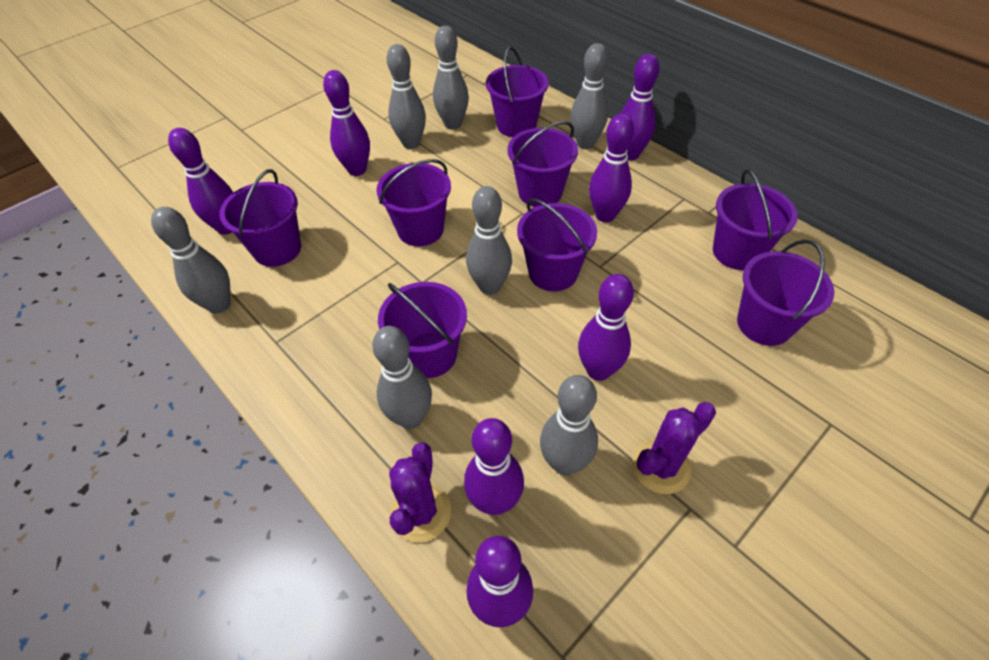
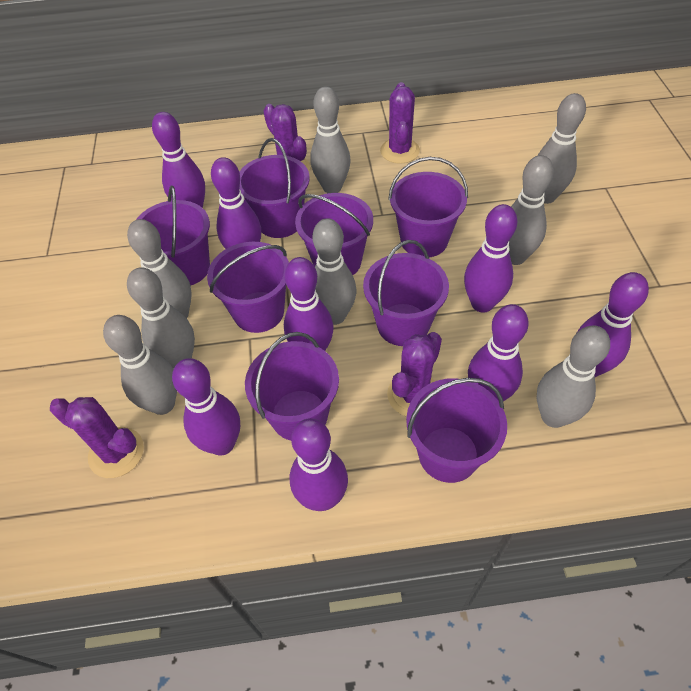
grey bowling pin: 7 -> 8
purple bowling pin: 7 -> 8
purple cactus: 2 -> 4

